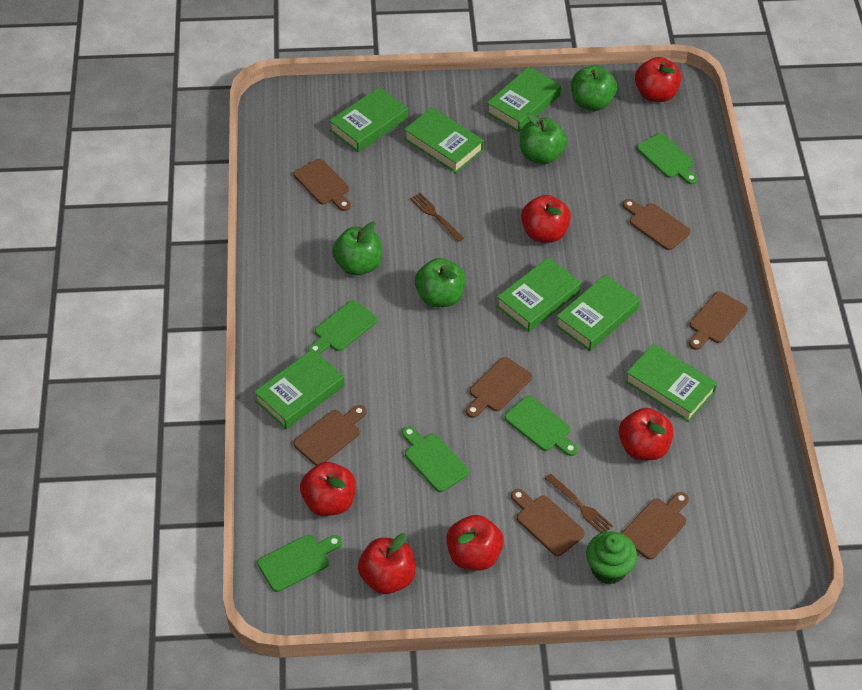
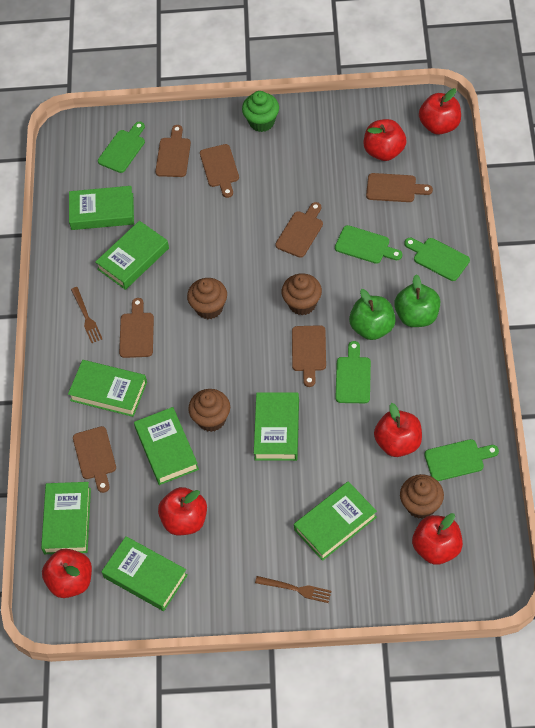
brown cupcake: 0 -> 4
green apple: 4 -> 2
green book: 7 -> 8

